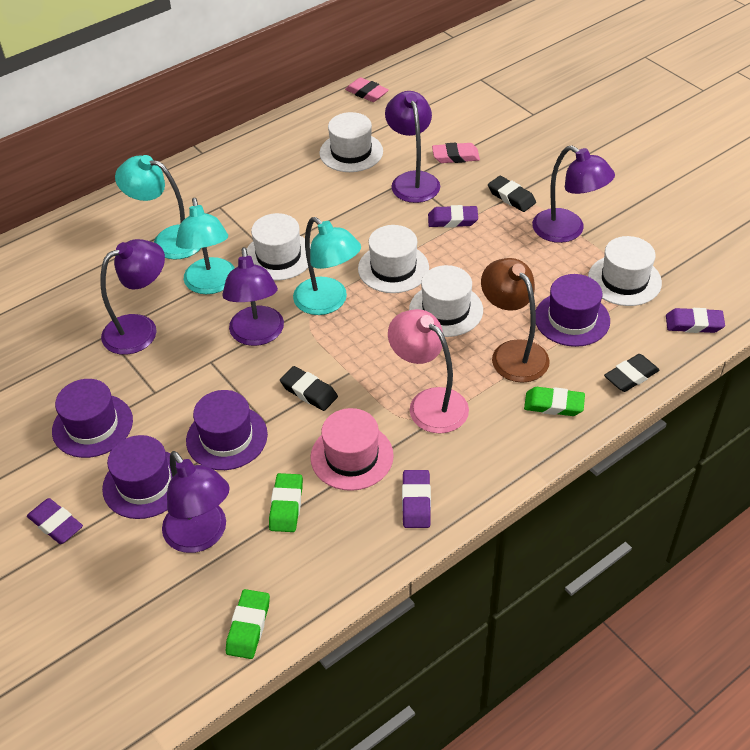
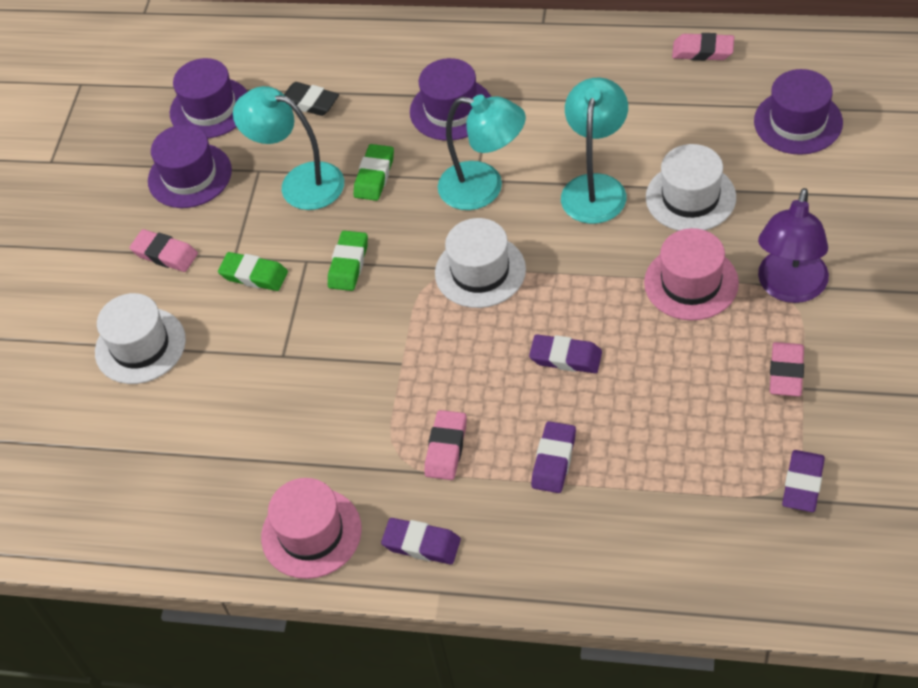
black eraser: 3 -> 1
brown lamp: 1 -> 0
pink eraser: 2 -> 4
pink hat: 1 -> 2
pink lamp: 1 -> 0
purple lamp: 5 -> 1
white hat: 5 -> 3

